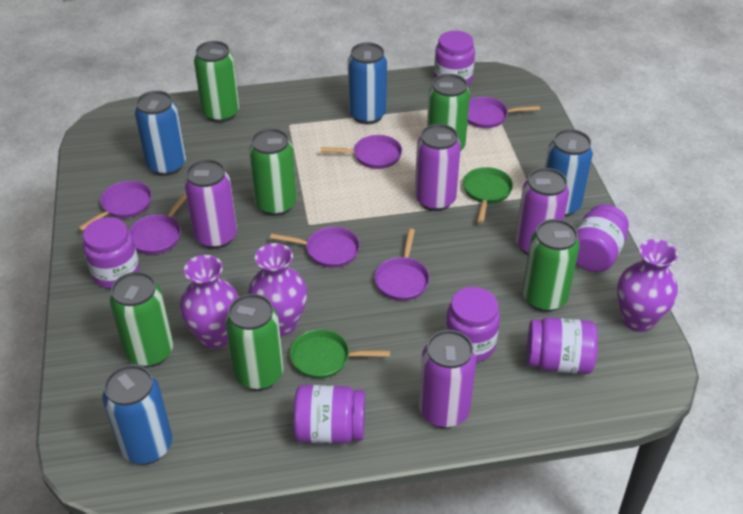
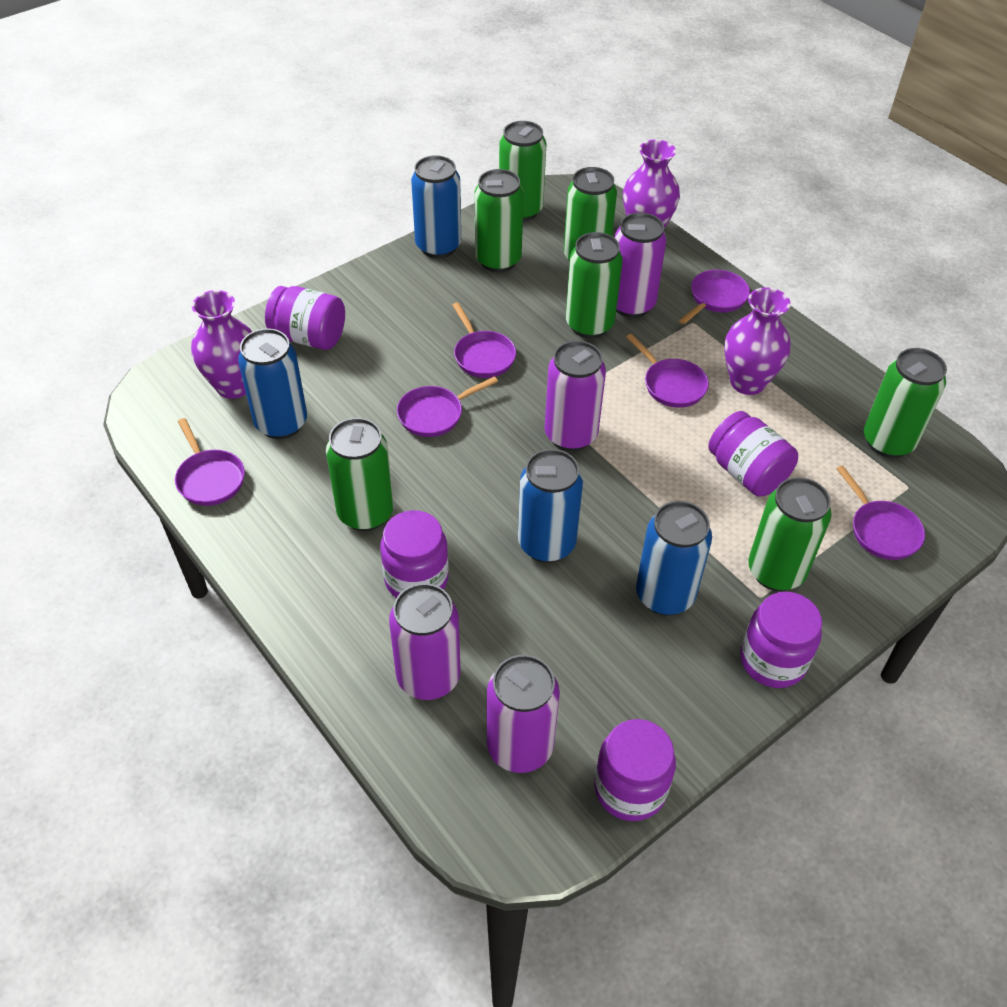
green can: 6 -> 7
green pan: 2 -> 0
purple jar: 6 -> 5

